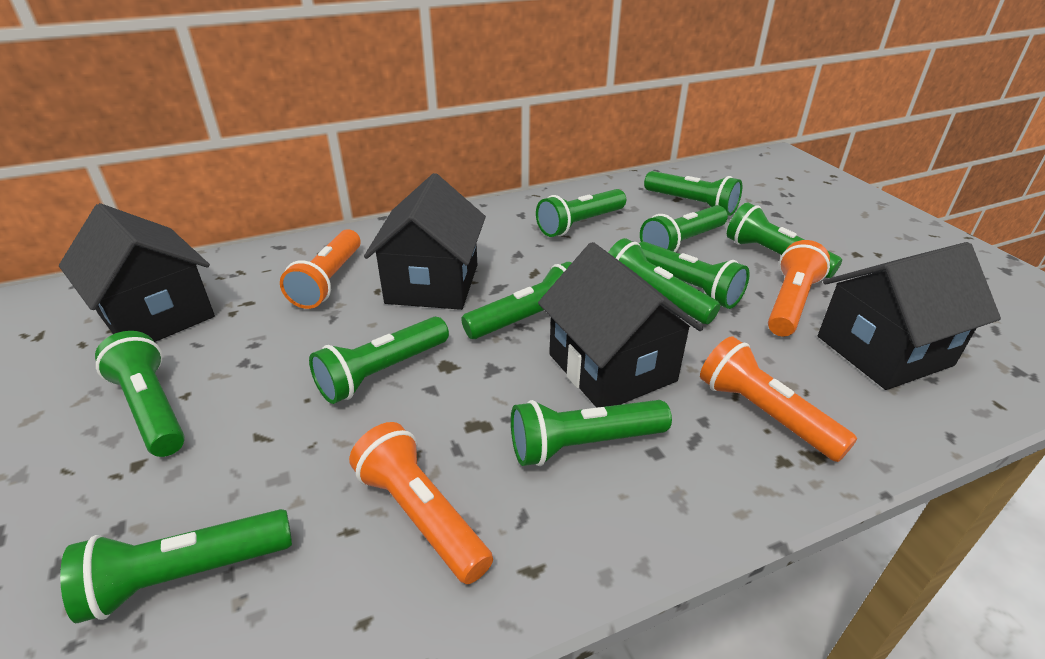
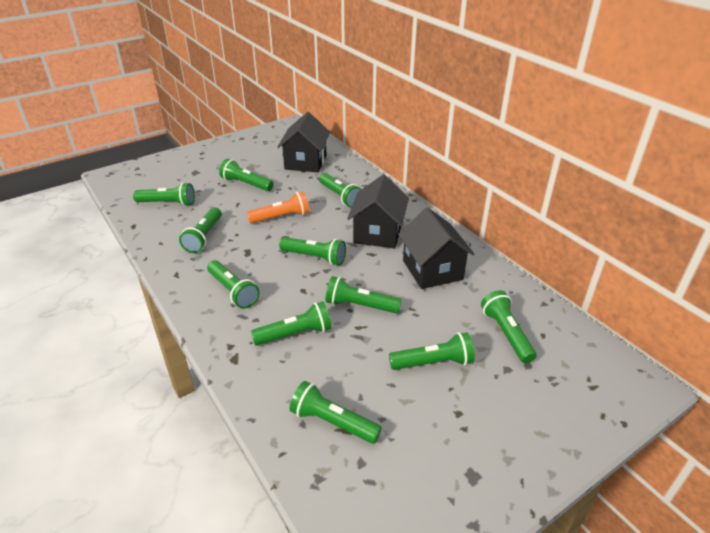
black house: 4 -> 3
orange flashlight: 4 -> 1

